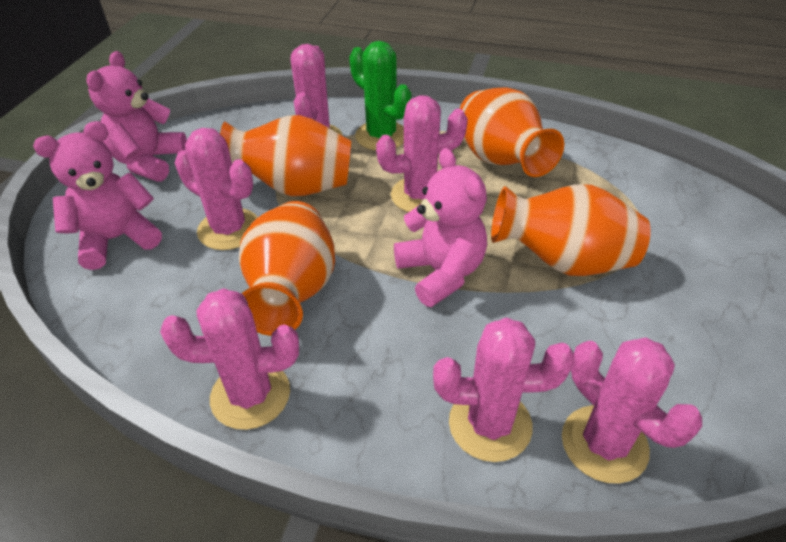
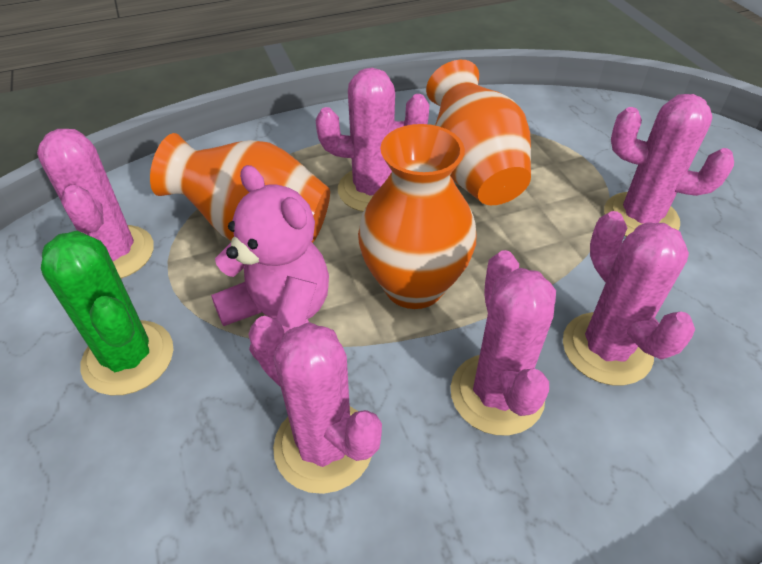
orange vase: 4 -> 3
pink teddy bear: 3 -> 1

